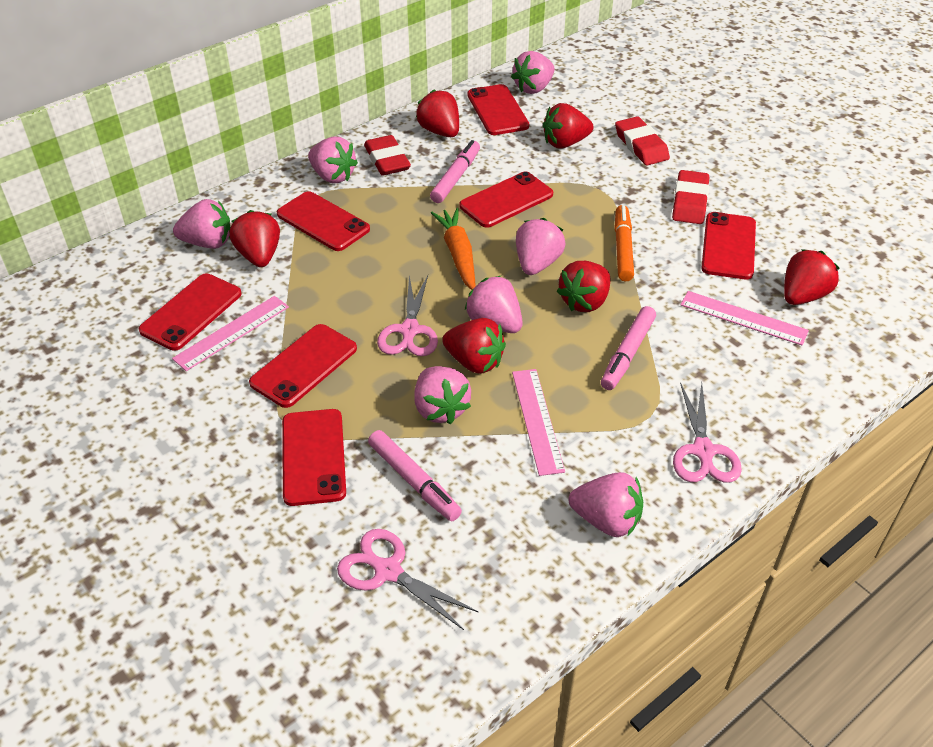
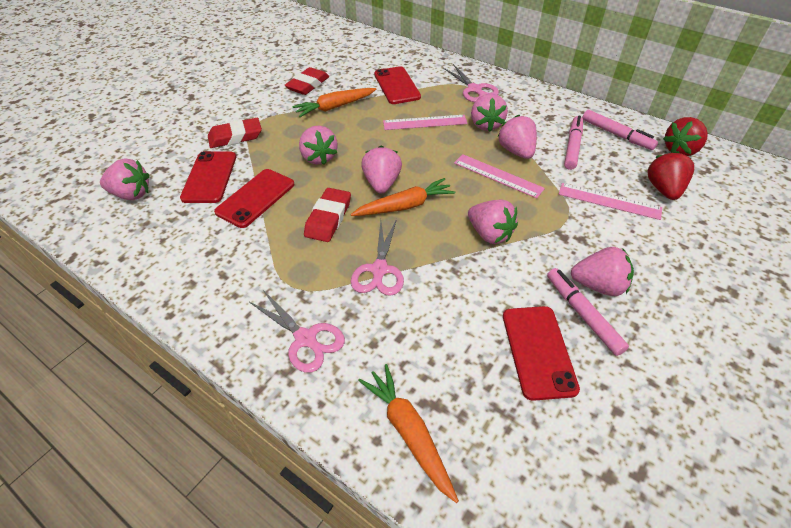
orange carrot: 1 -> 3
orange marker: 1 -> 0
red phone: 7 -> 4
red strawberry: 6 -> 2

